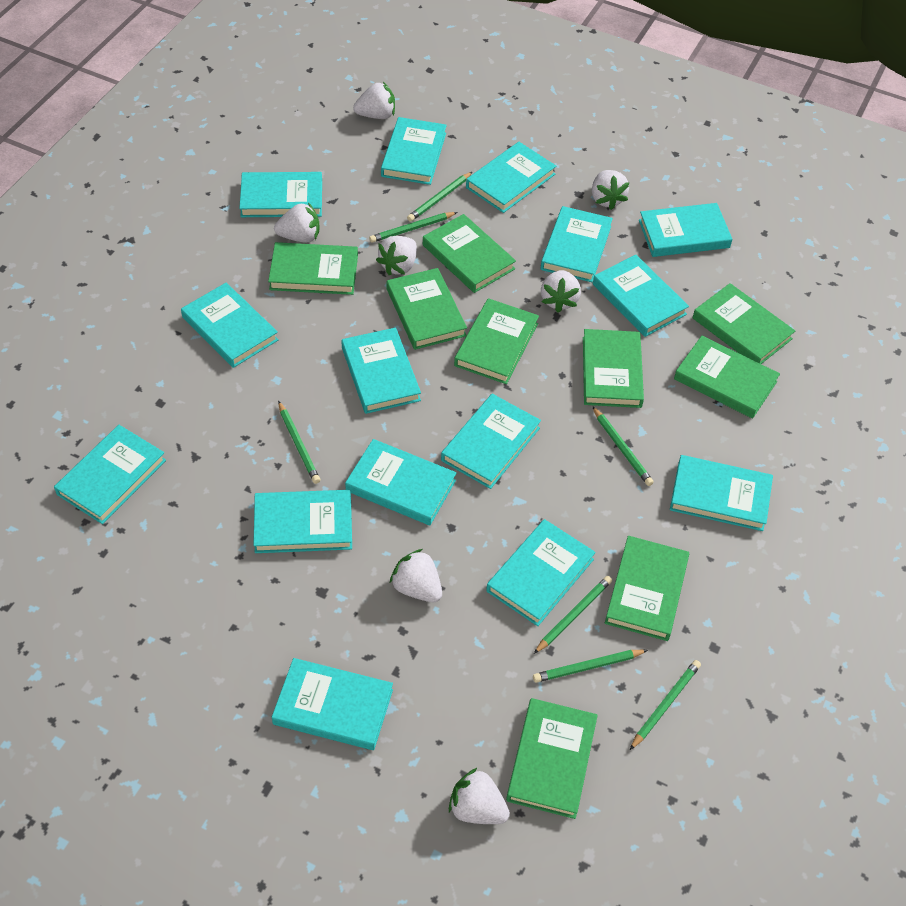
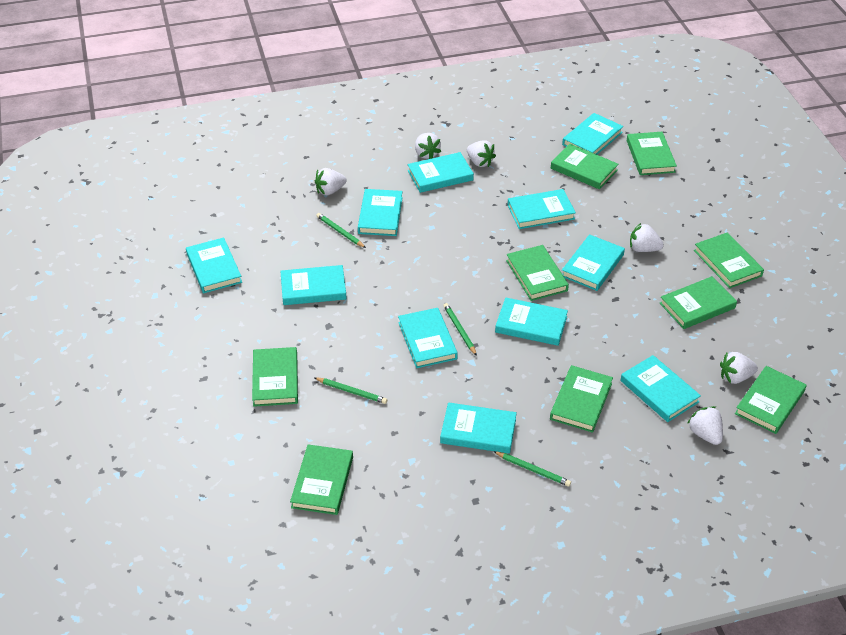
green pencil: 7 -> 4
turquoise book: 15 -> 11
white strawberry: 7 -> 6

